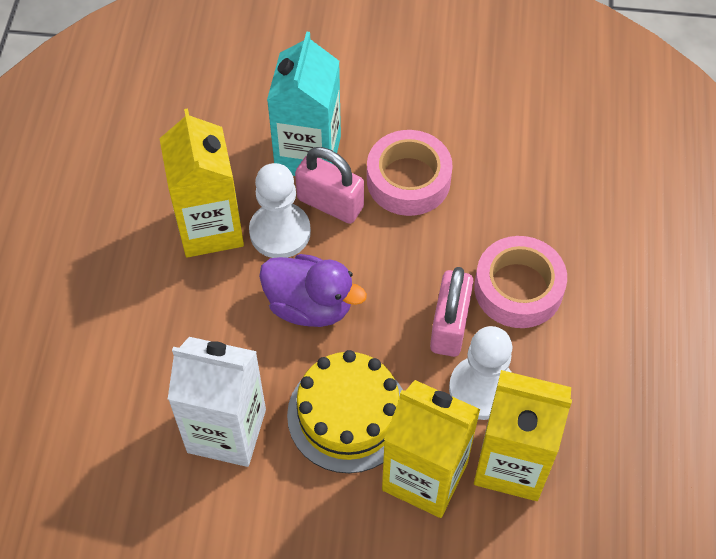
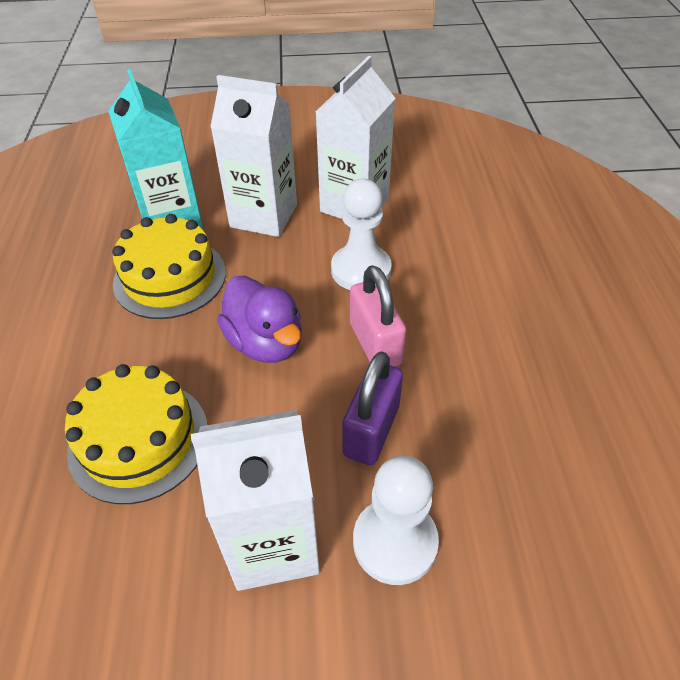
pink padlock: 2 -> 1
pink tape: 2 -> 0
purple padlock: 0 -> 1
white carton: 1 -> 3
yellow cake: 1 -> 2
yellow carton: 3 -> 0

